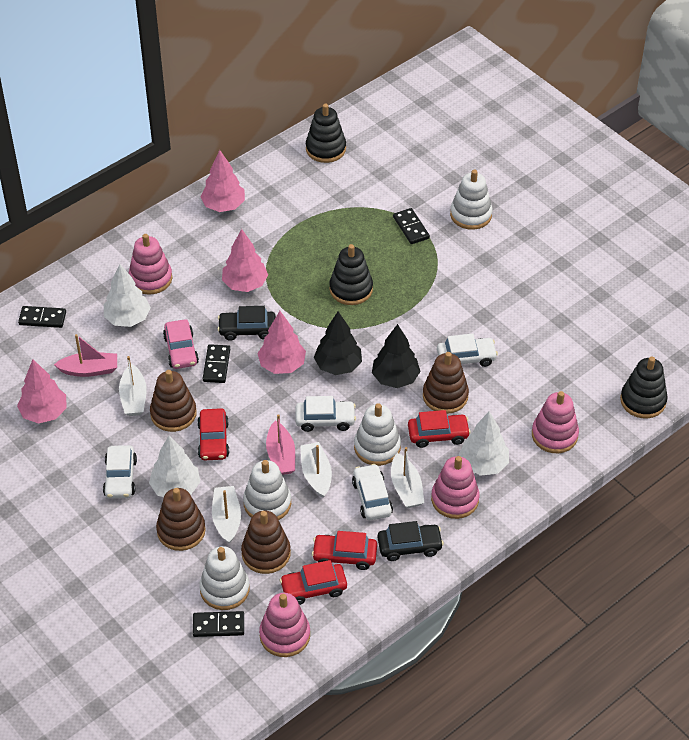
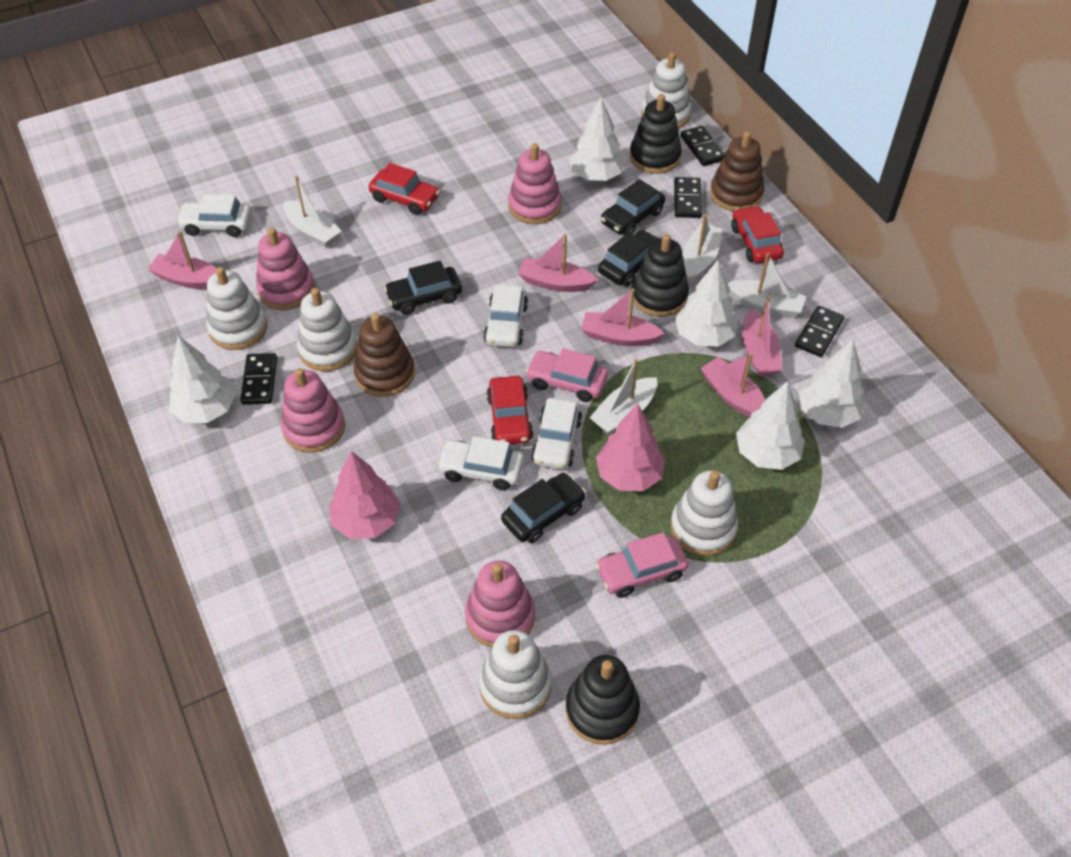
black car: 2 -> 4
black tree: 2 -> 0
brown stacking toy: 4 -> 2
pink boat: 2 -> 5
pink car: 1 -> 2
pink tree: 4 -> 2
red car: 4 -> 3
white stacking toy: 4 -> 5
white tree: 3 -> 5

